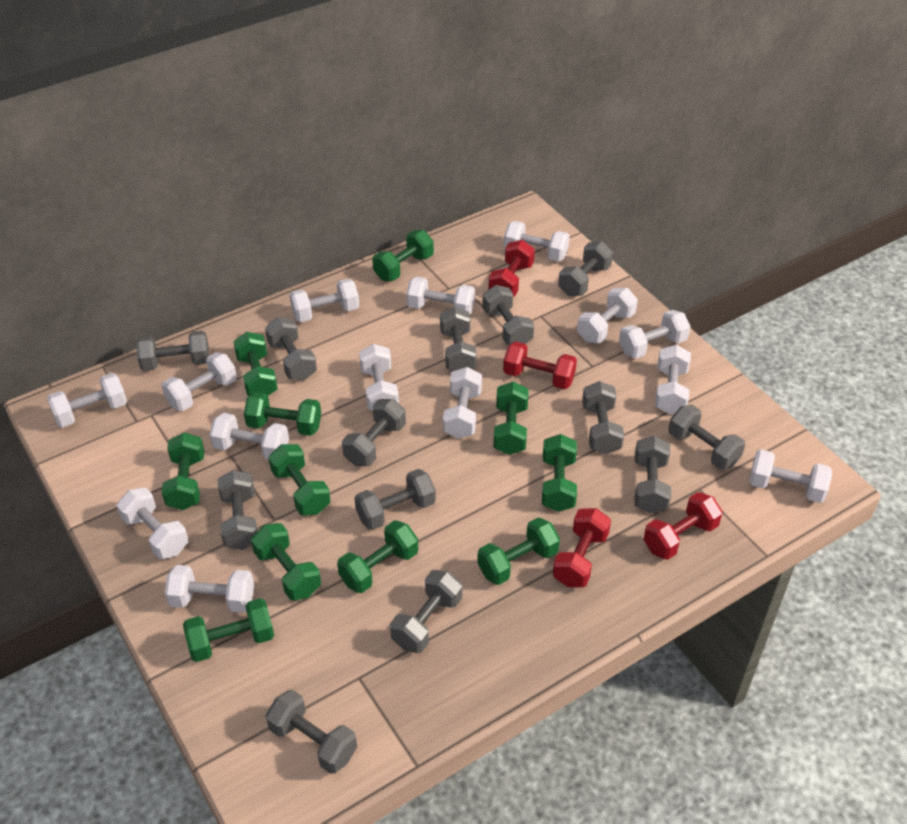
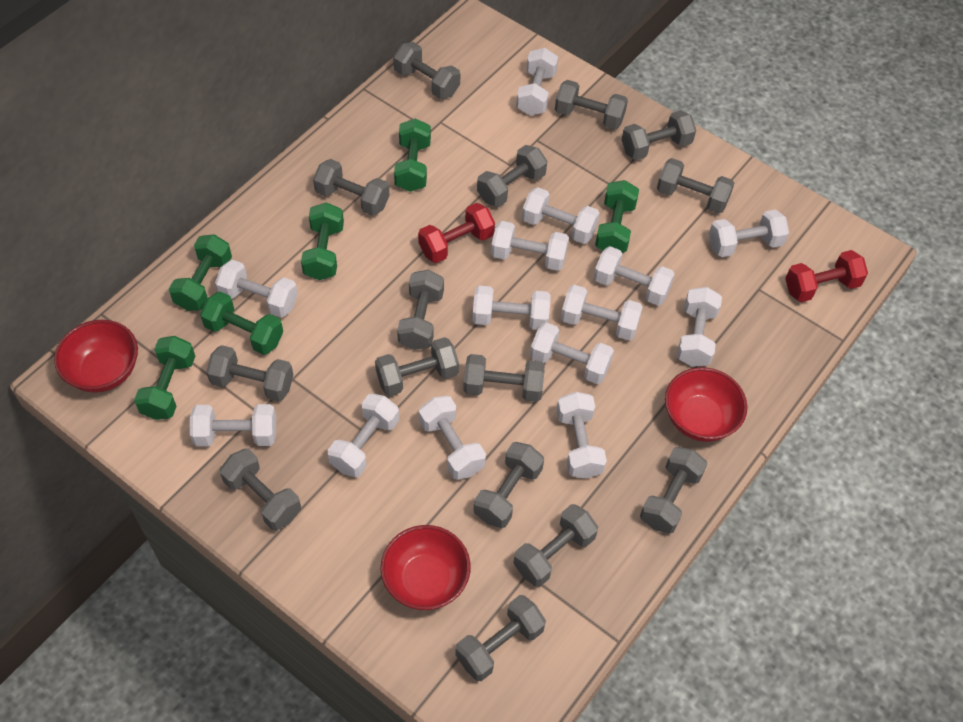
green dumbbell: 11 -> 6
grey dumbbell: 13 -> 15
red bowl: 0 -> 3
red dumbbell: 4 -> 2

